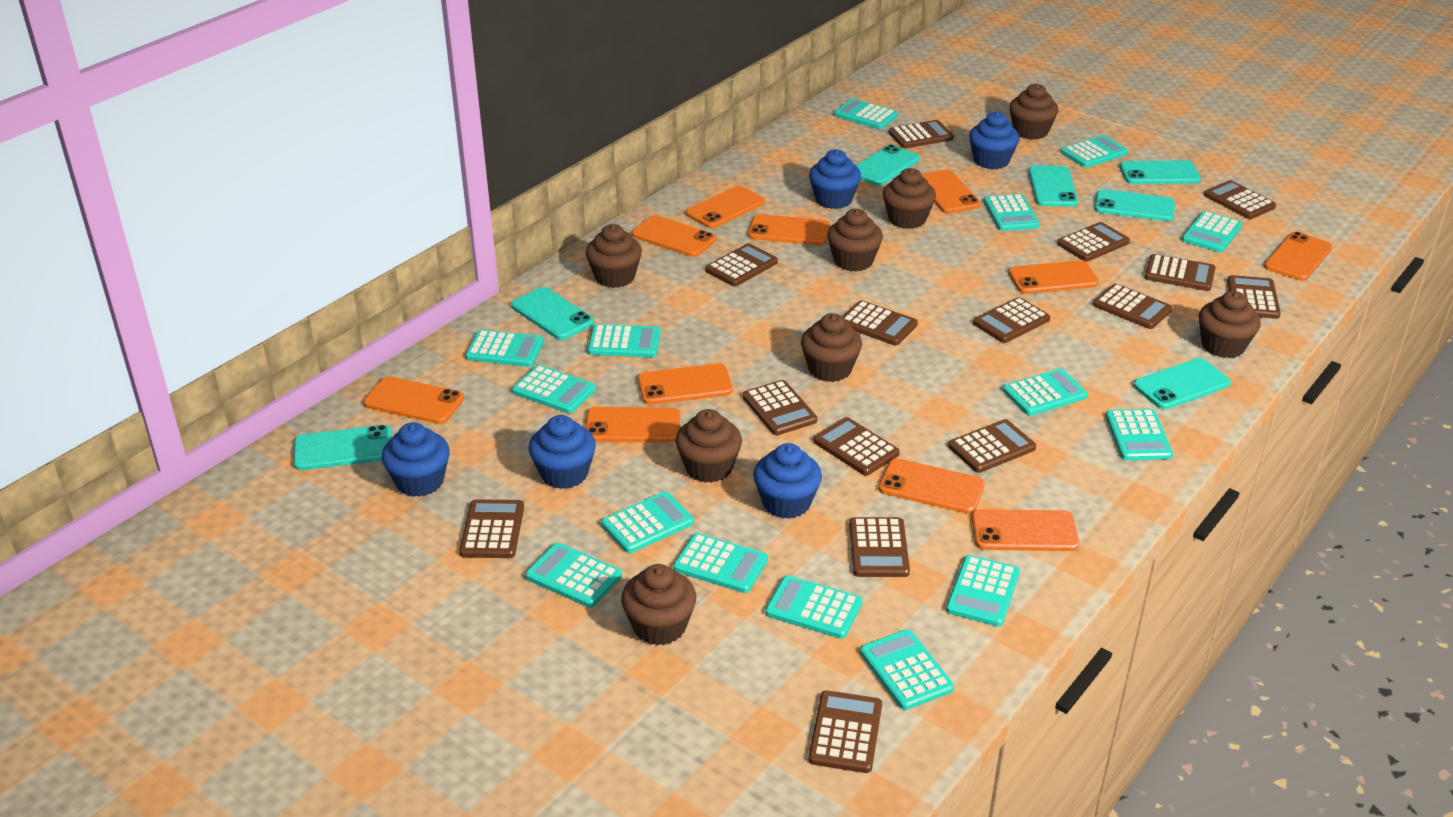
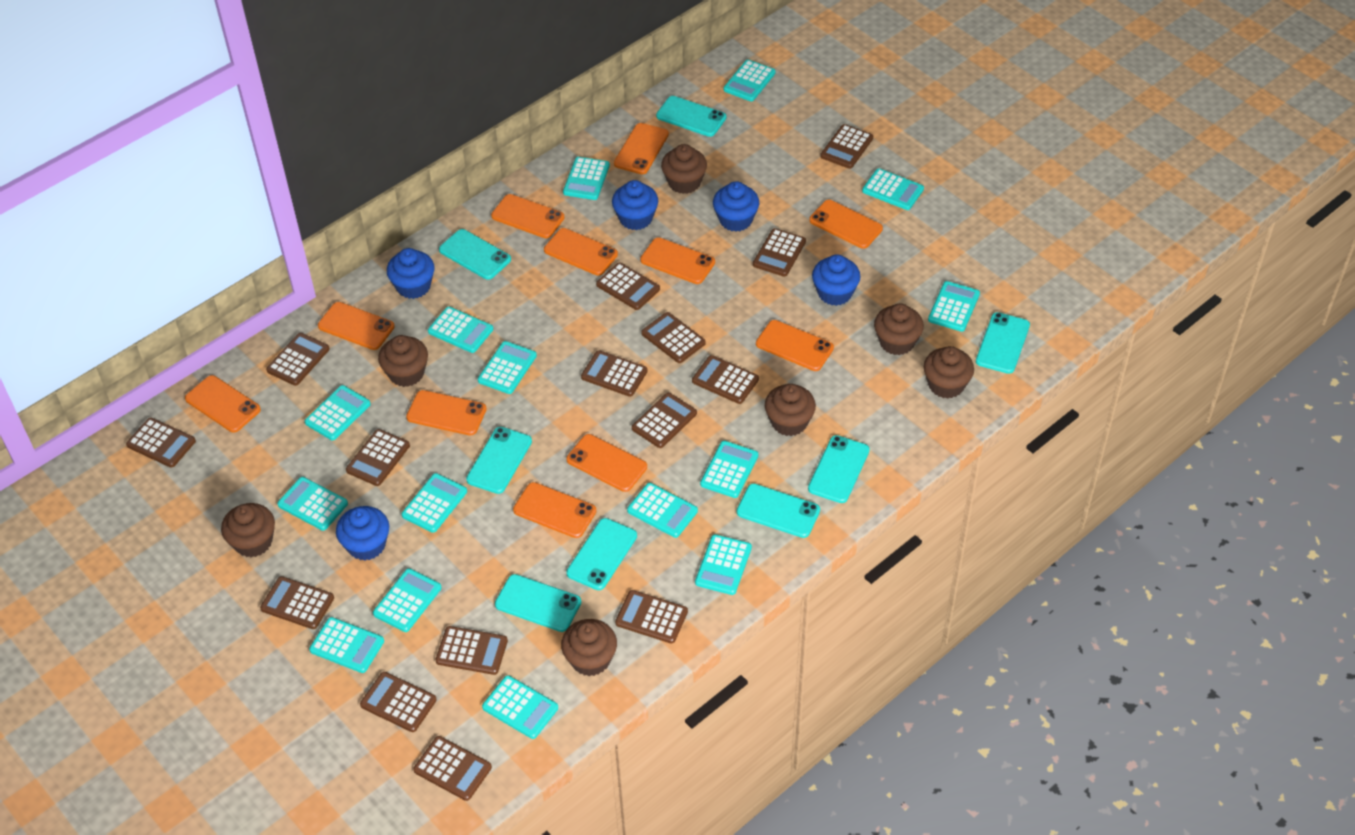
brown cupcake: 8 -> 7
turquoise phone: 7 -> 8

